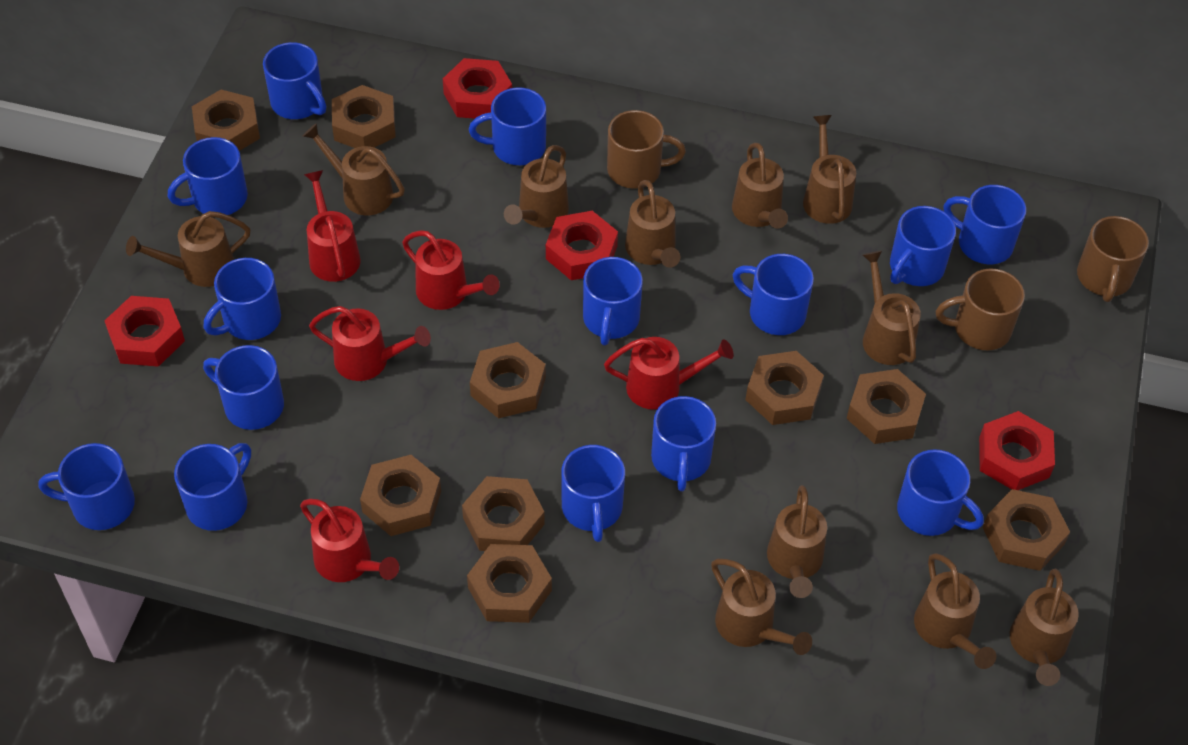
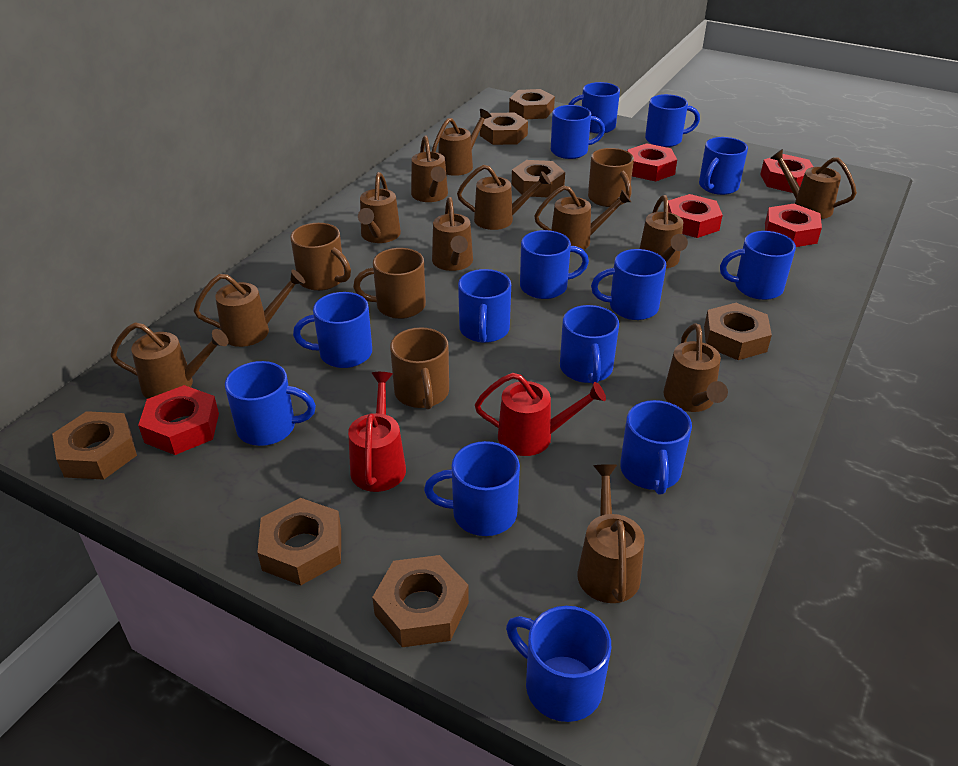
brown mug: 3 -> 4
brown nut: 9 -> 7
brown watering can: 11 -> 12
red nut: 4 -> 5
red watering can: 5 -> 2

